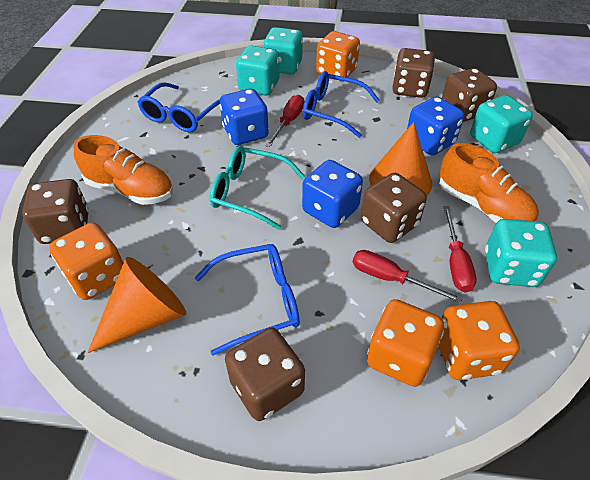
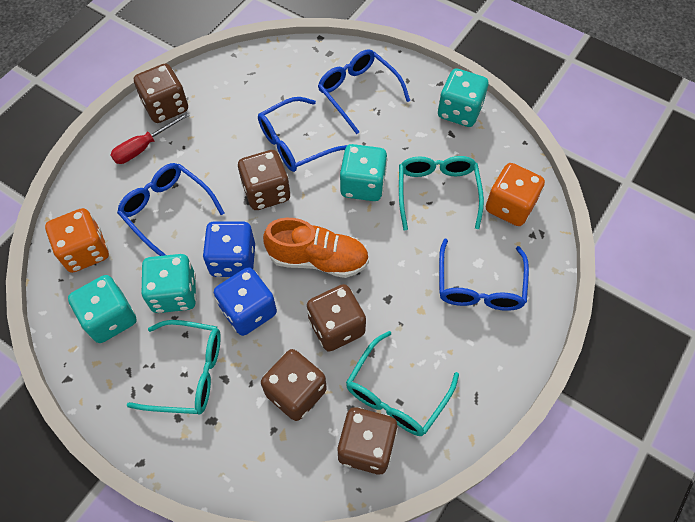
blue dice: 3 -> 2
blue glasses: 3 -> 4
orange cone: 2 -> 0
orange dice: 4 -> 2
orange shoe: 2 -> 1
red screwdriver: 3 -> 1
turquoise glasses: 1 -> 3

